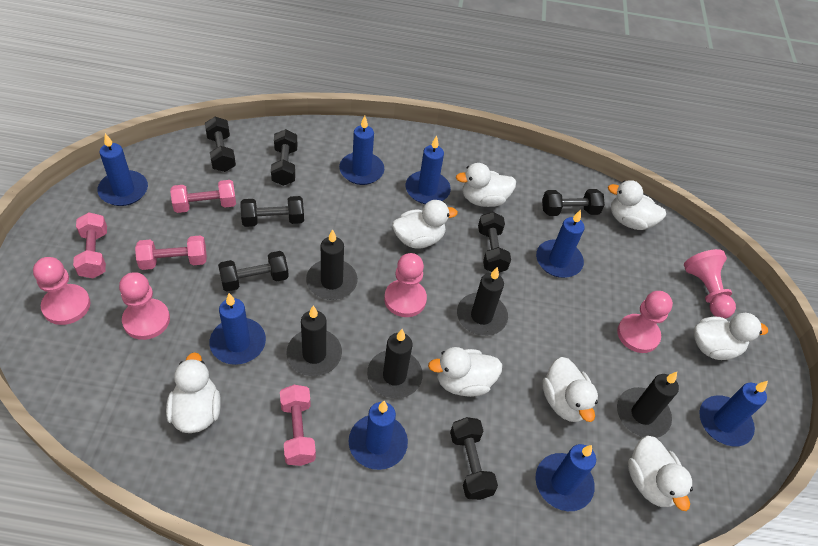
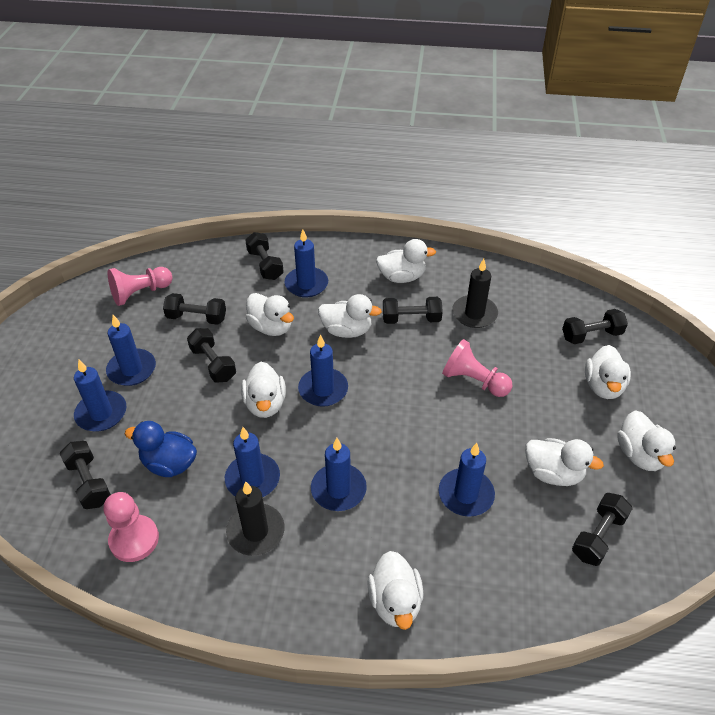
black candle: 5 -> 2
blue candle: 8 -> 7
blue duck: 0 -> 1
pink dumbbell: 4 -> 0
pink pawn: 5 -> 3

